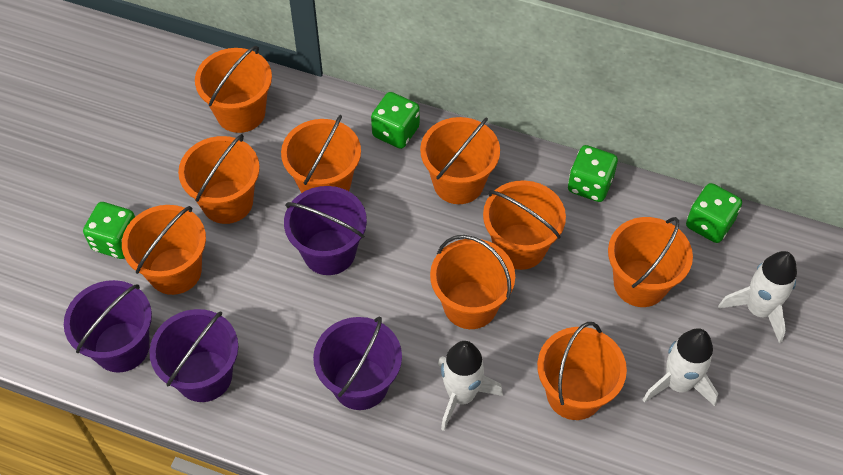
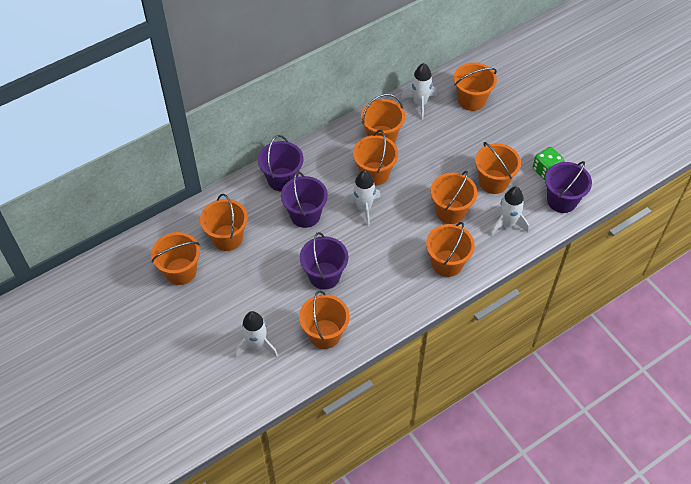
green dice: 4 -> 1
white rocket: 3 -> 4

